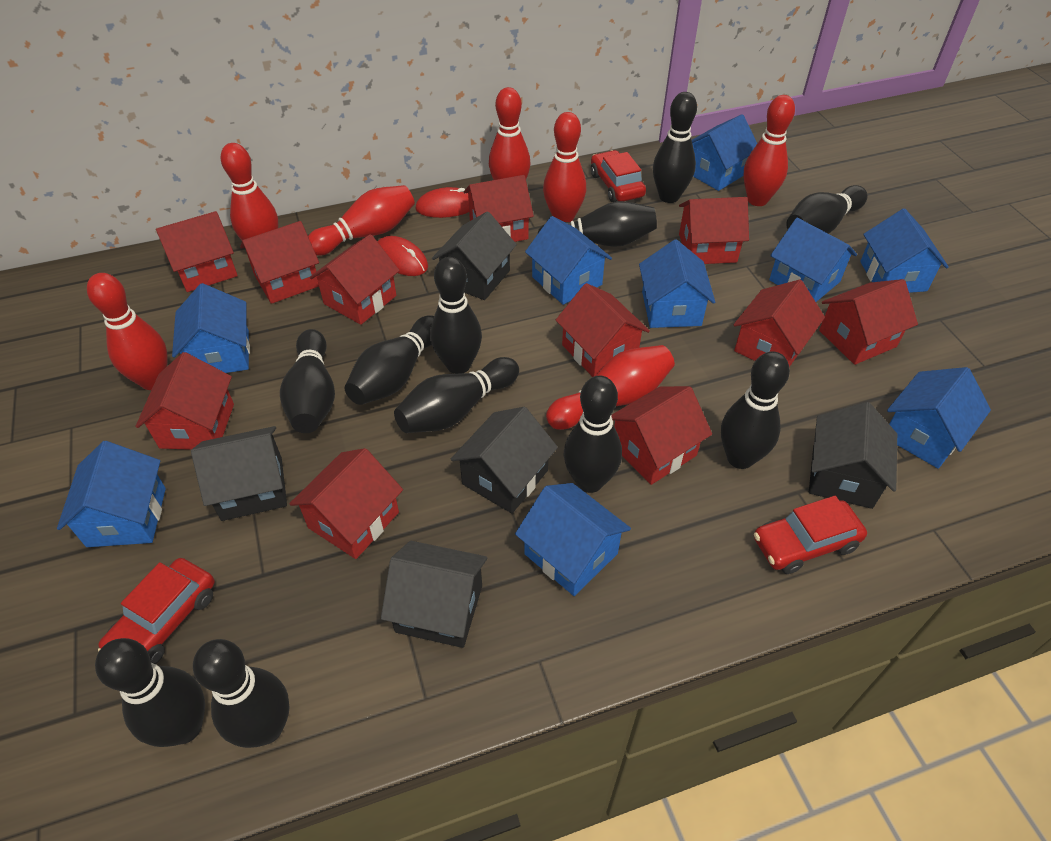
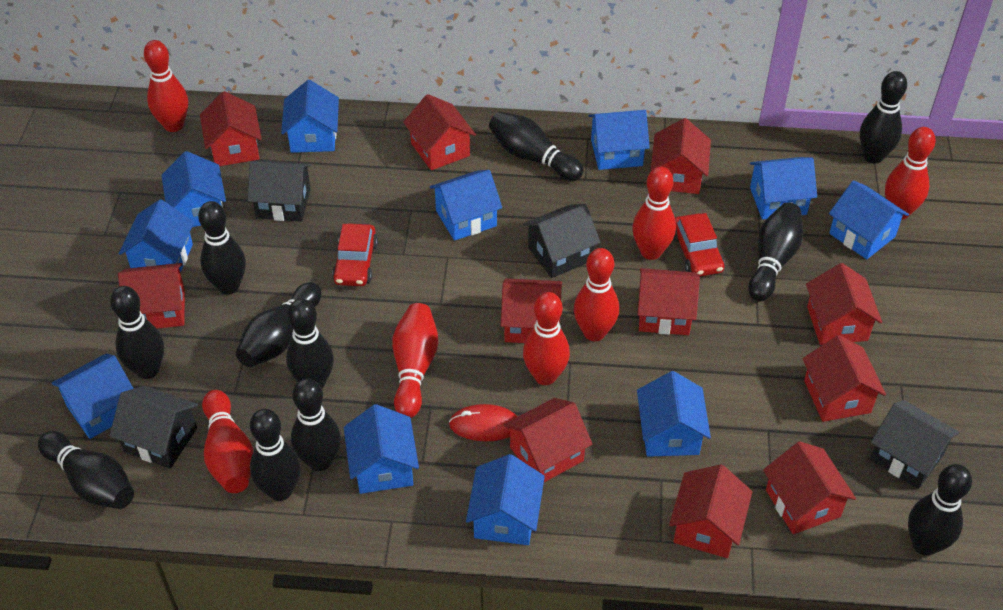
black house: 5 -> 4
blue house: 9 -> 11
red car: 3 -> 2
red mouse: 2 -> 1

